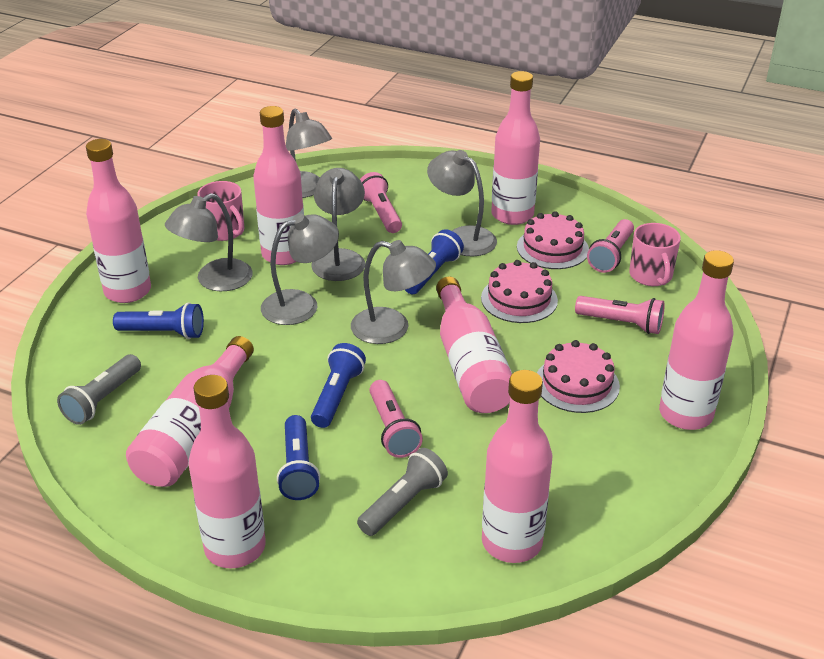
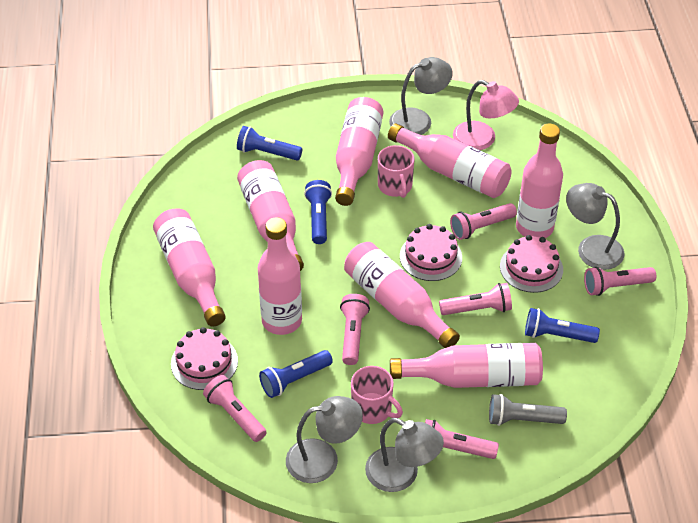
grey flashlight: 2 -> 1
grey lamp: 6 -> 4
pink flashlight: 4 -> 6
pink lamp: 0 -> 1

